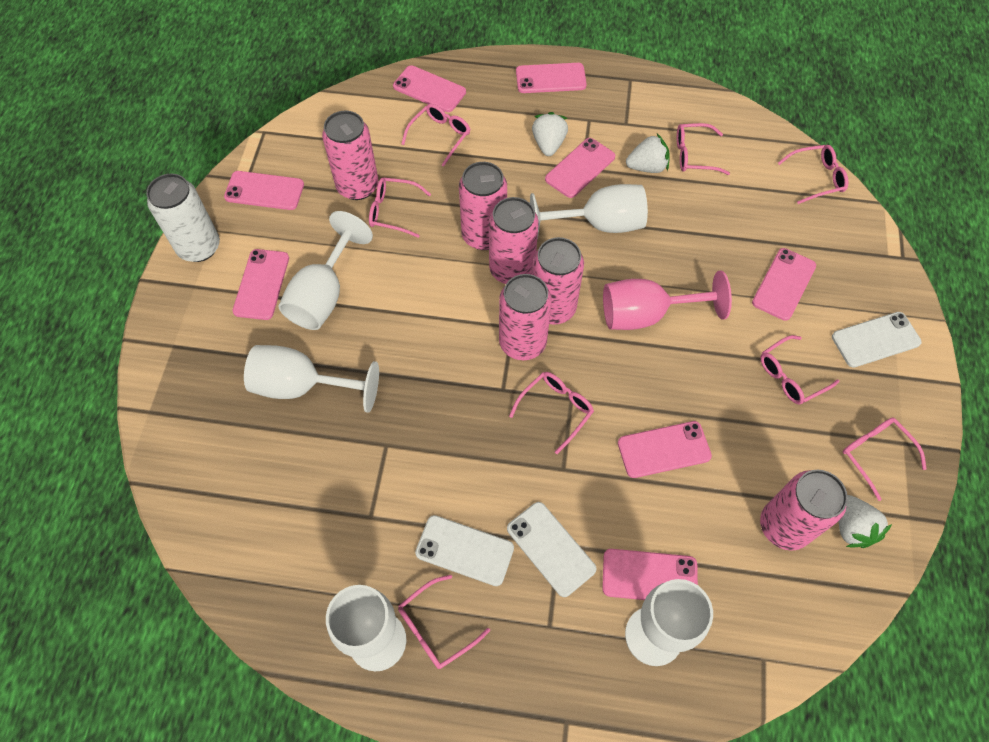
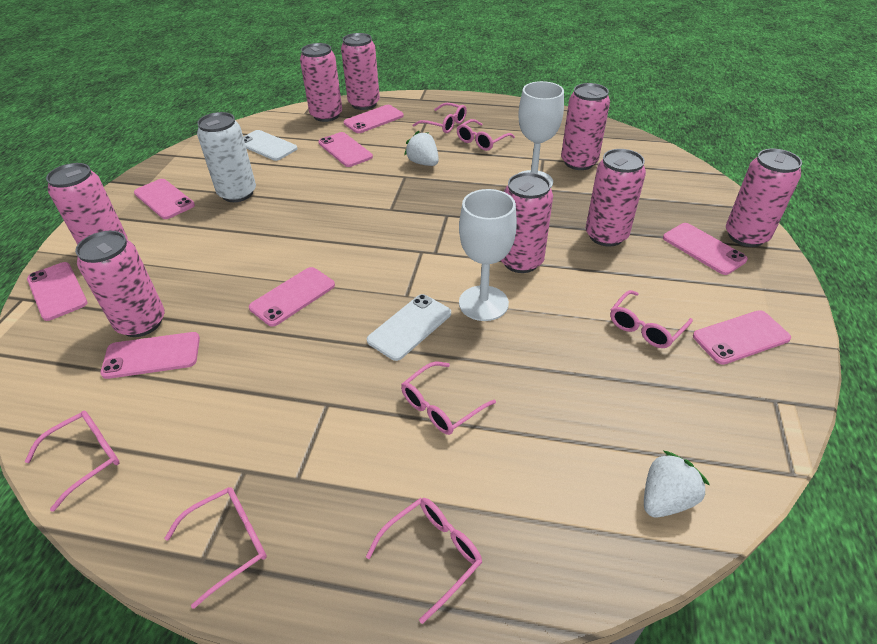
pink can: 6 -> 8
pink glasses: 8 -> 7
pink goblet: 1 -> 0
white goblet: 5 -> 2
white phone: 3 -> 2
white strawberry: 3 -> 2

